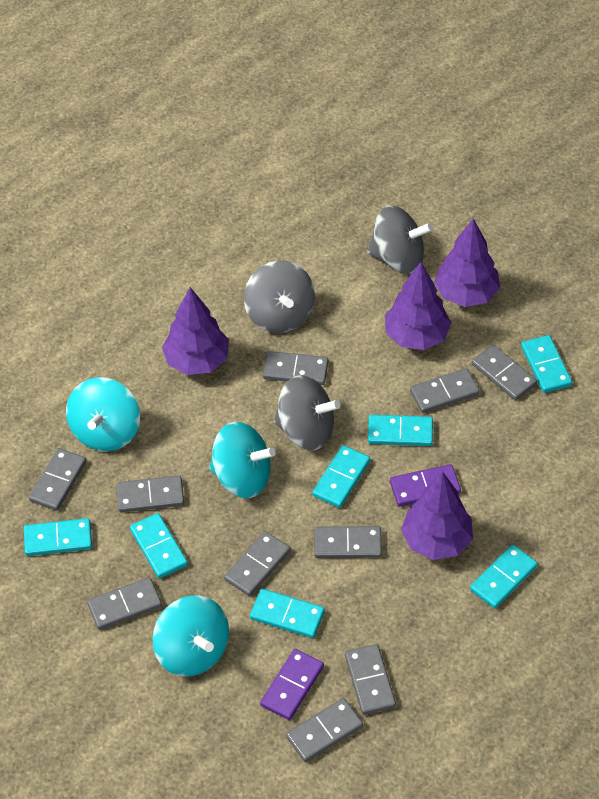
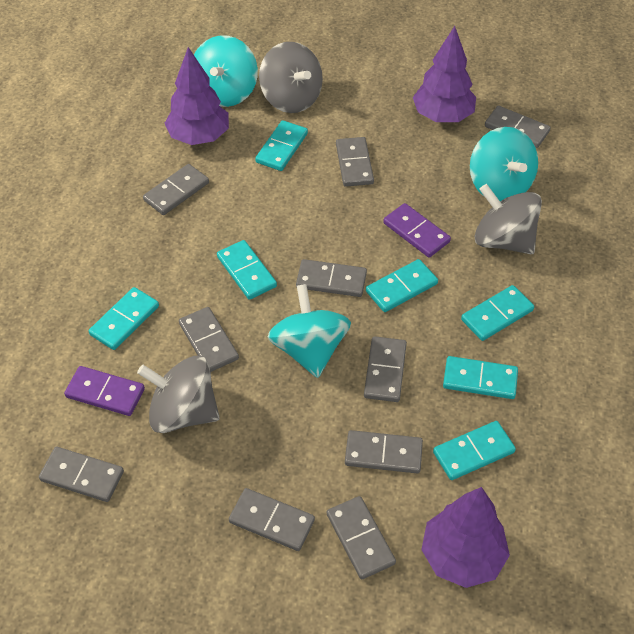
purple tree: 4 -> 3

